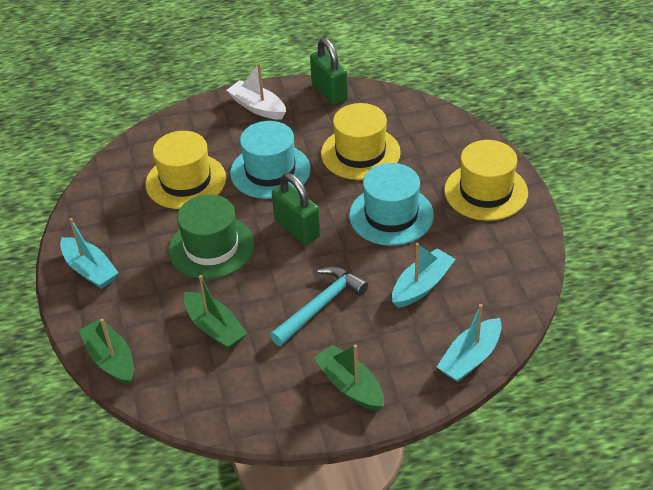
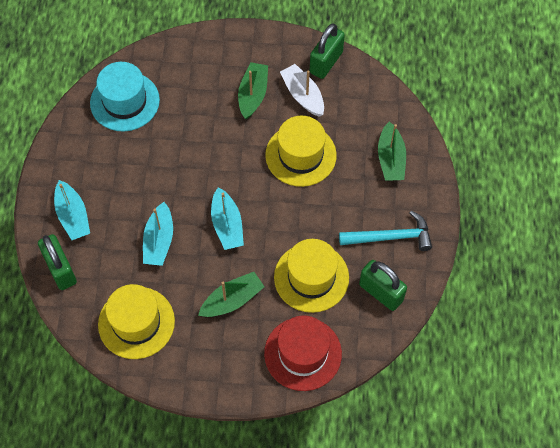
green hat: 1 -> 0
green padlock: 2 -> 3
red hat: 0 -> 1
turquoise hat: 2 -> 1

